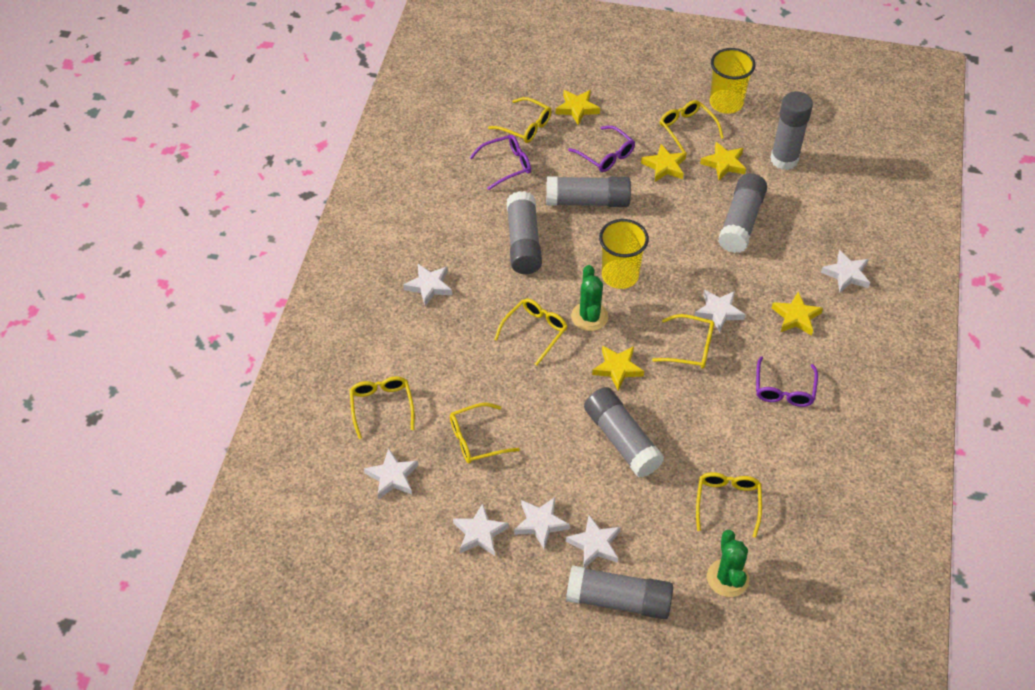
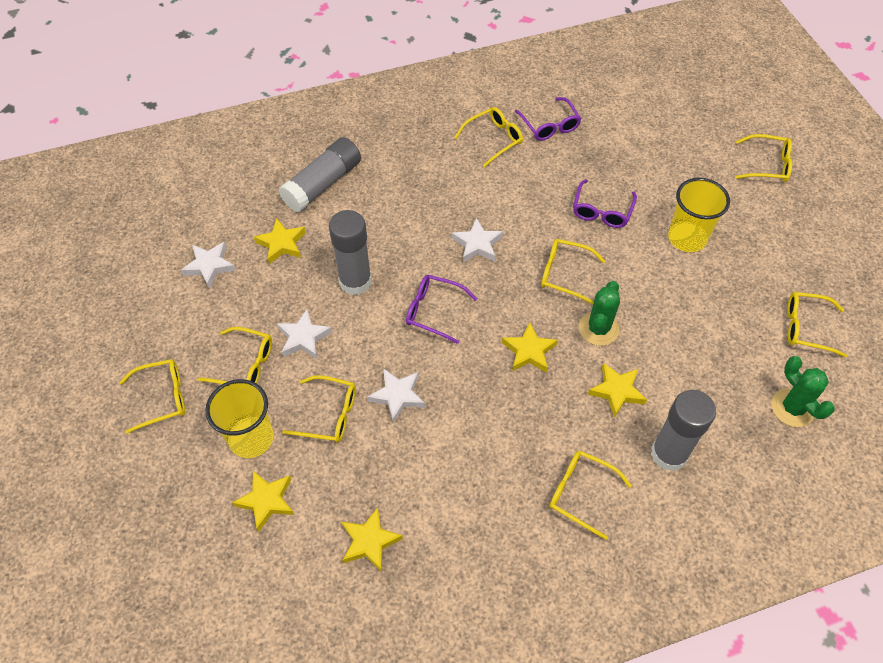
grey glue stick: 6 -> 3
white star: 7 -> 4
yellow glasses: 7 -> 8

